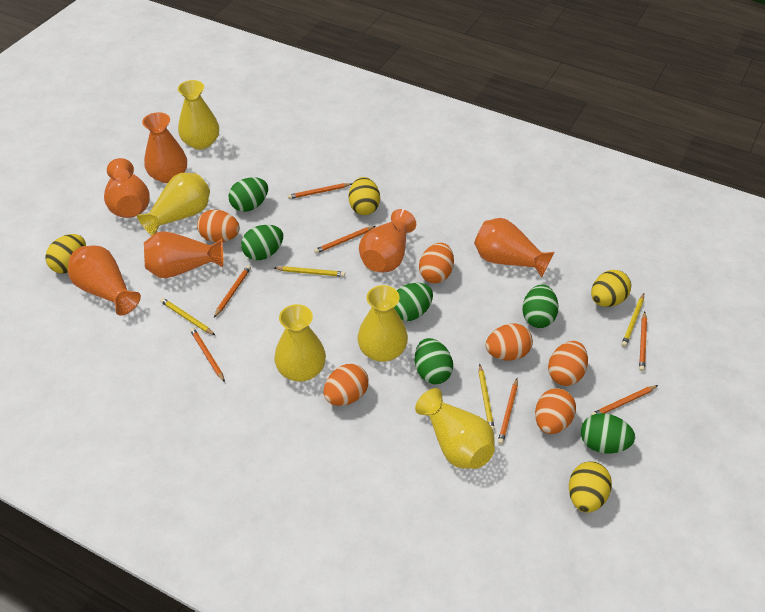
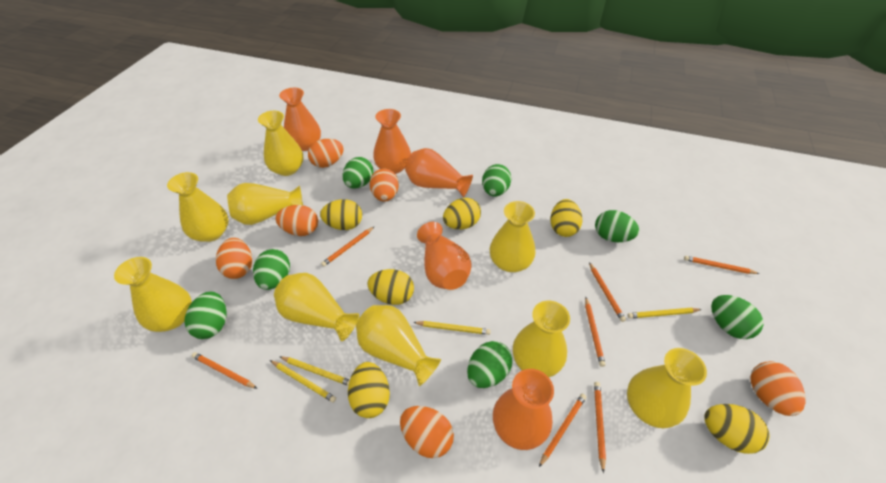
green egg: 6 -> 7
orange vase: 6 -> 5
yellow egg: 4 -> 6
yellow vase: 5 -> 9

